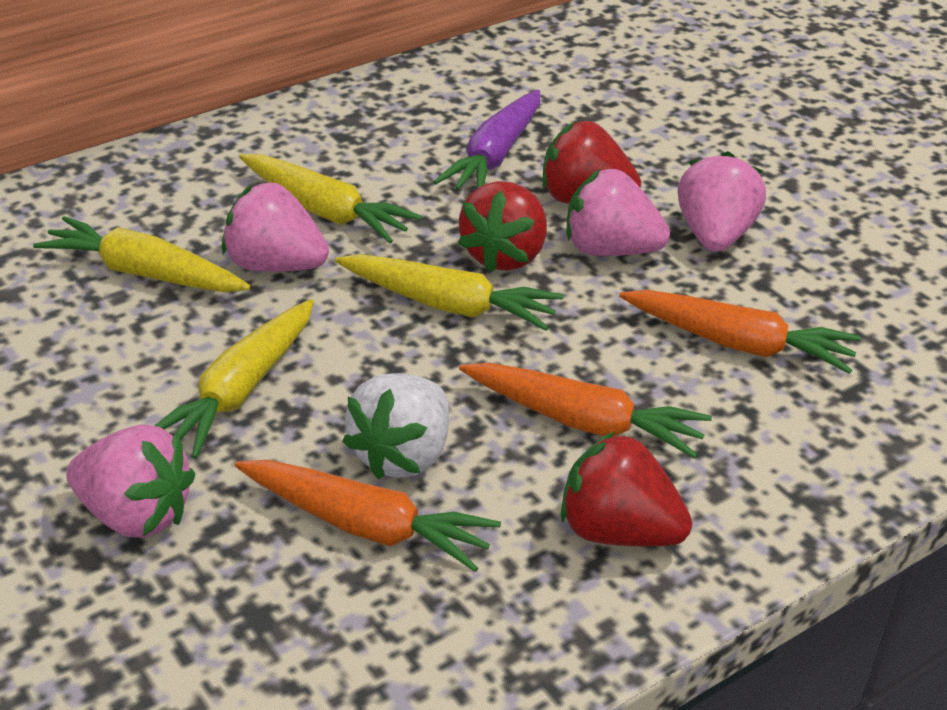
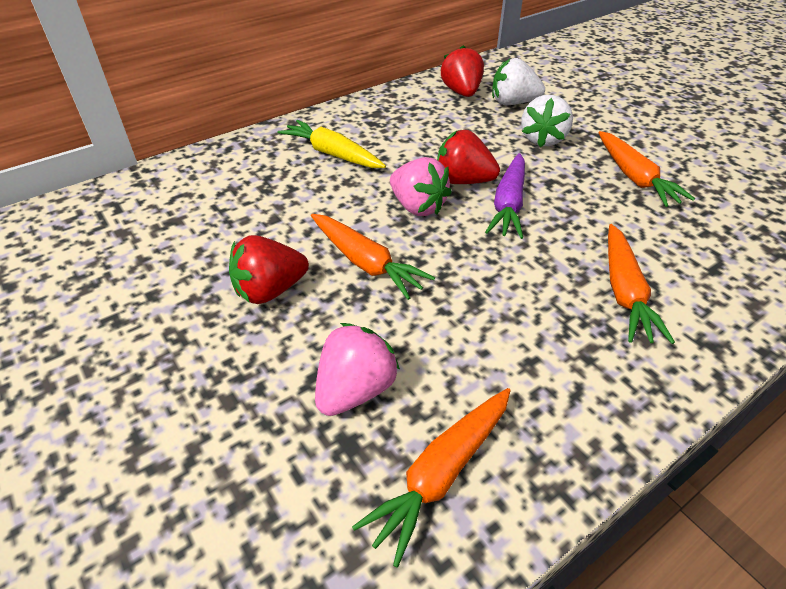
orange carrot: 3 -> 4
pink strawberry: 4 -> 2
white strawberry: 1 -> 2
yellow carrot: 4 -> 1

